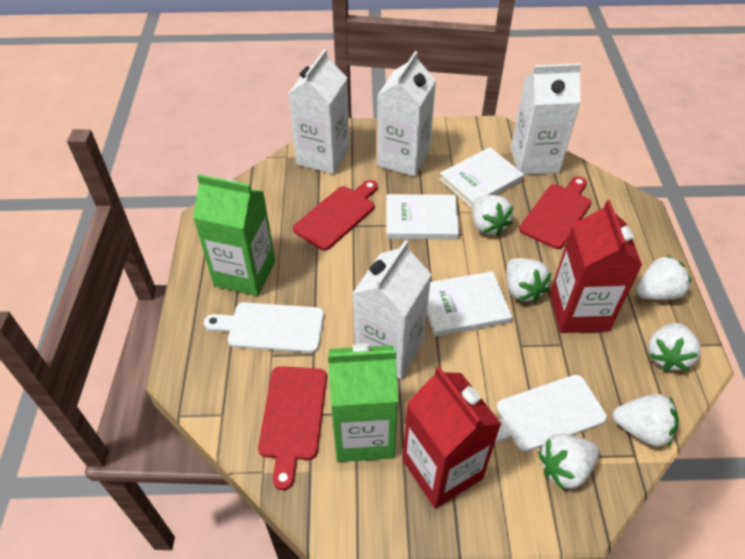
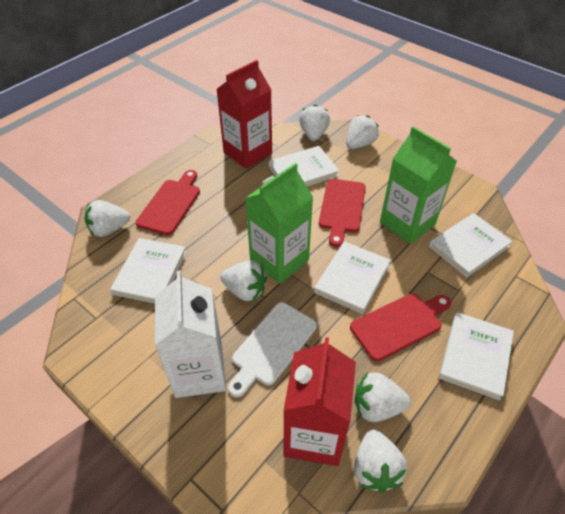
white book: 3 -> 5
white carton: 4 -> 1
white cutting board: 2 -> 1

